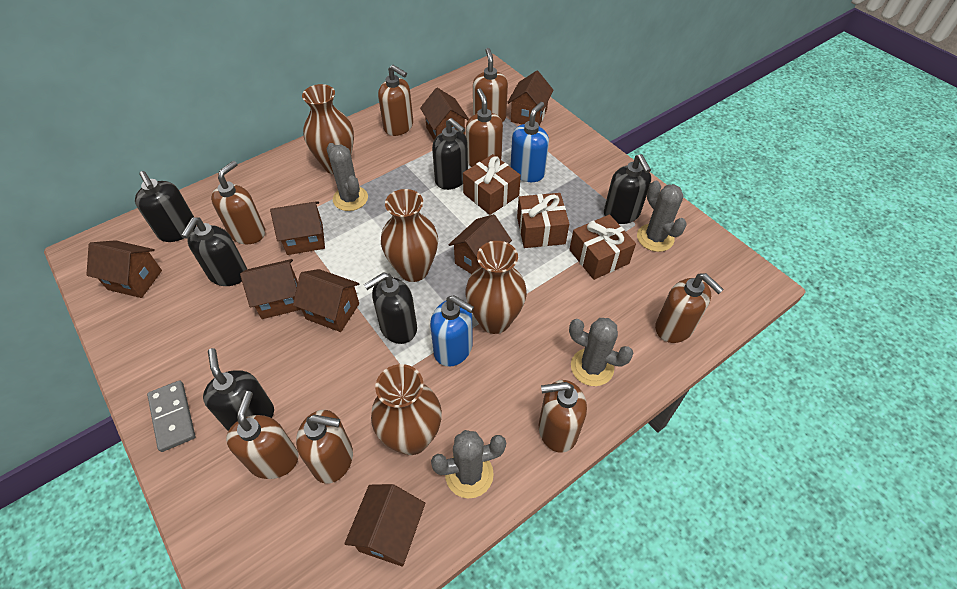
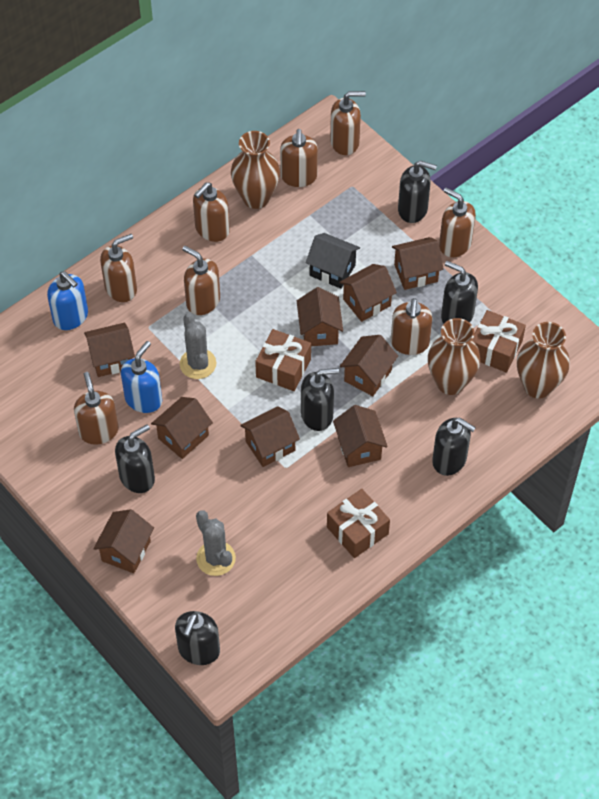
black house: 0 -> 1
brown house: 8 -> 9
brown vase: 4 -> 3
grey cactus: 4 -> 2
grey domino: 1 -> 0

